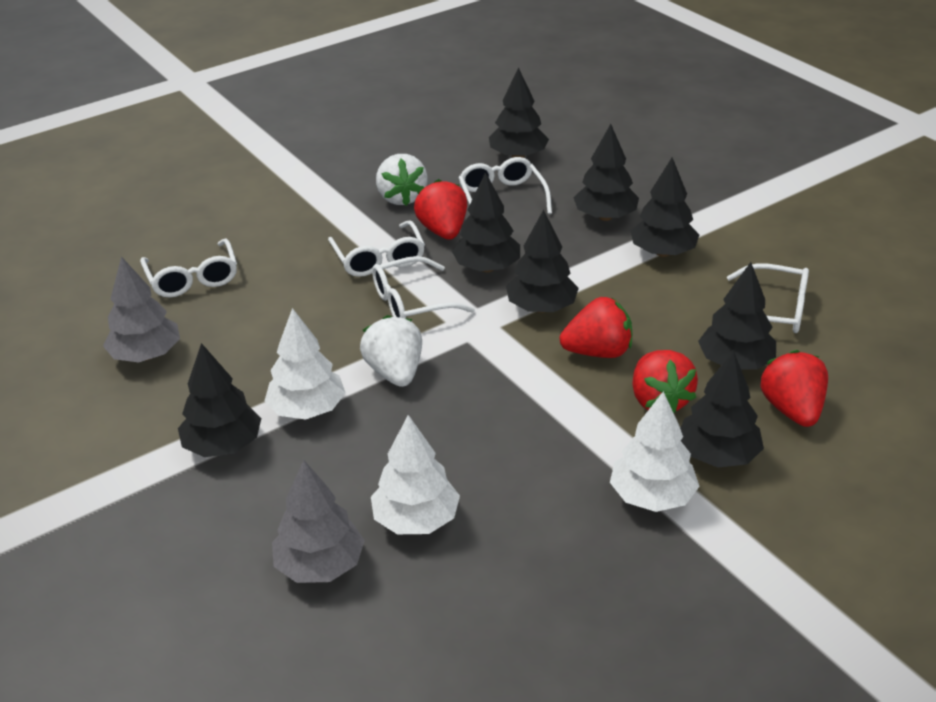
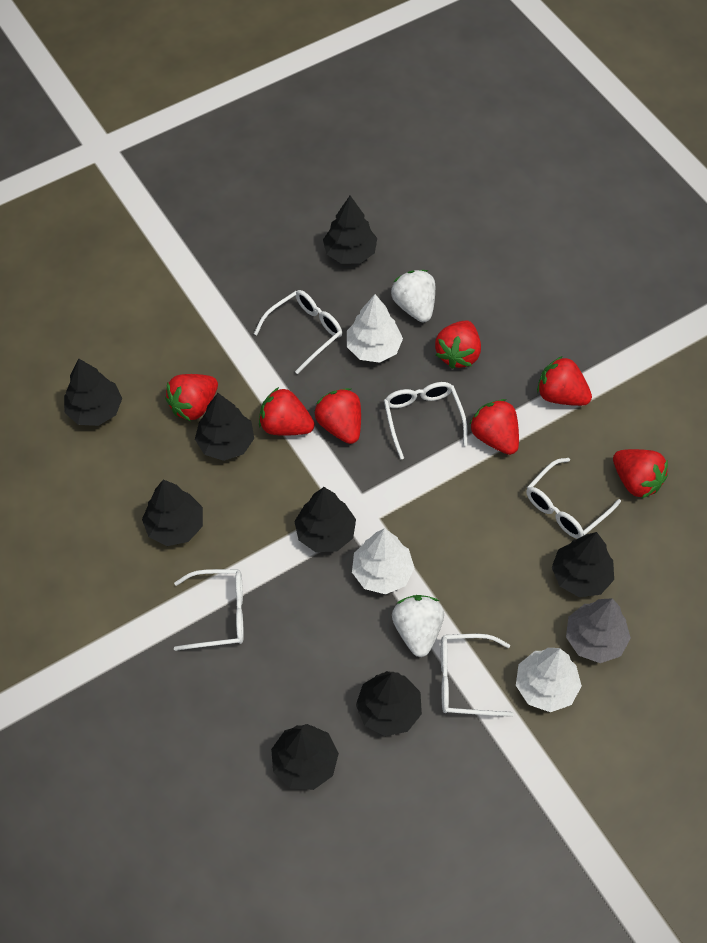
grey tree: 2 -> 1
red strawberry: 4 -> 7

